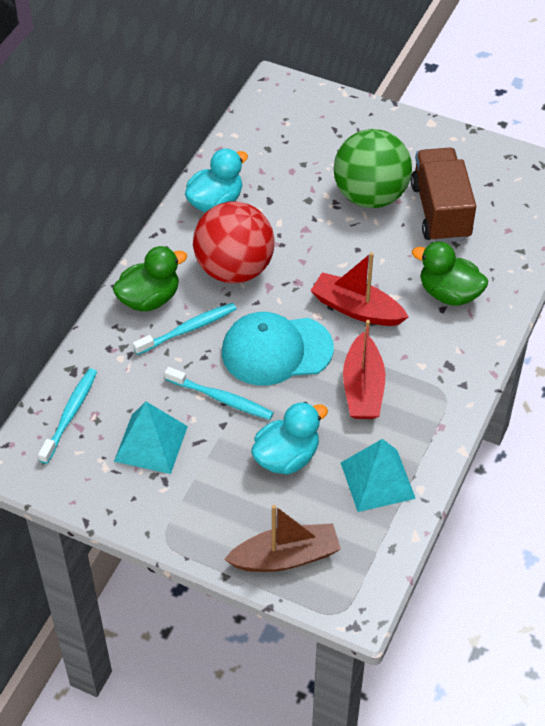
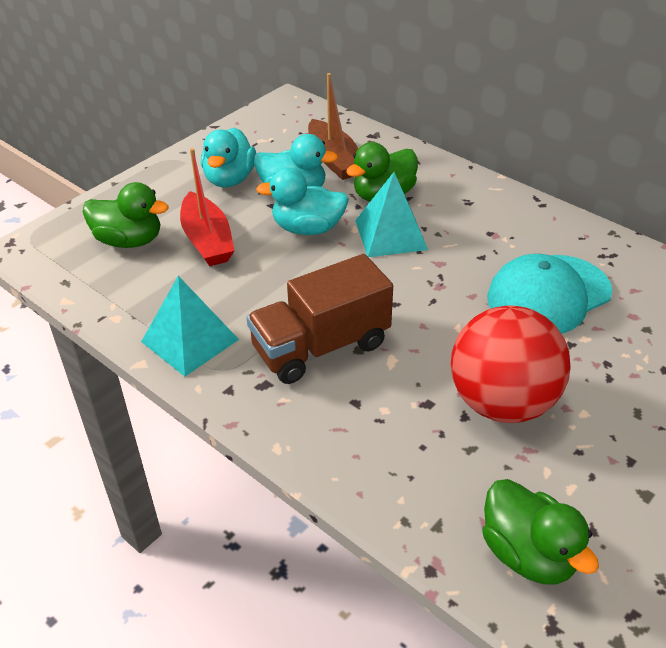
green ball: 1 -> 0
green duck: 2 -> 3
red boat: 2 -> 1
turquoise duck: 2 -> 3
turquoise toothbrush: 3 -> 0

